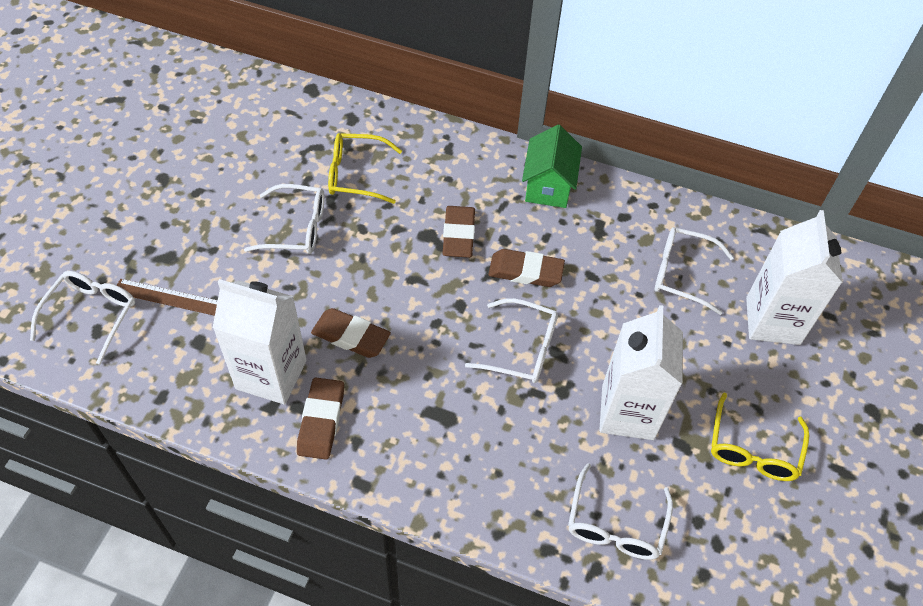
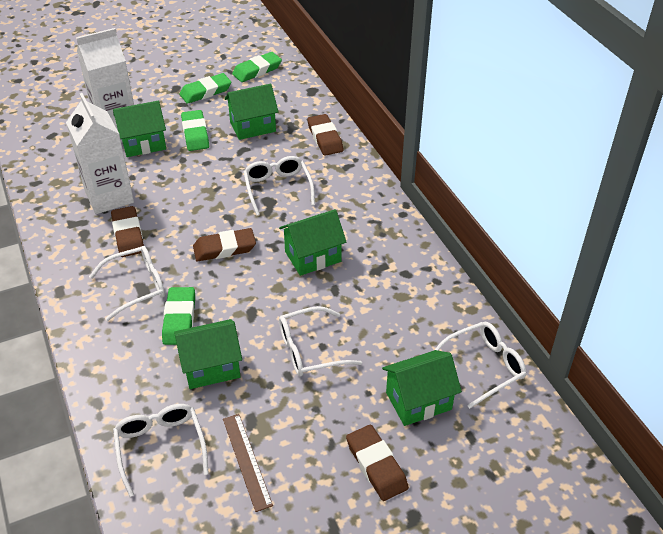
green eraser: 0 -> 4
green house: 1 -> 5
white carton: 3 -> 2
yellow glasses: 2 -> 0

